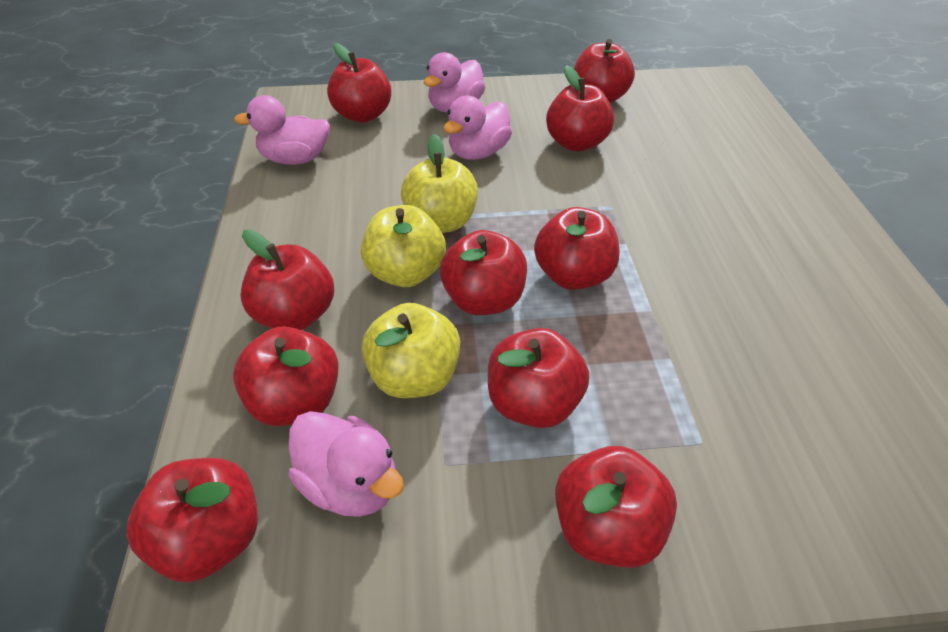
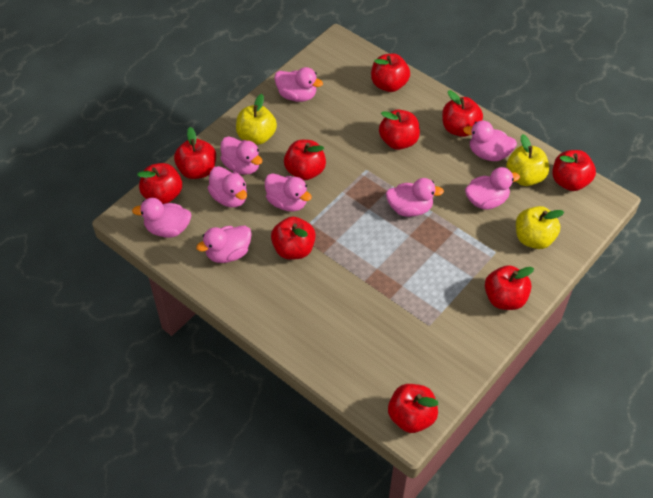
pink duck: 4 -> 9

